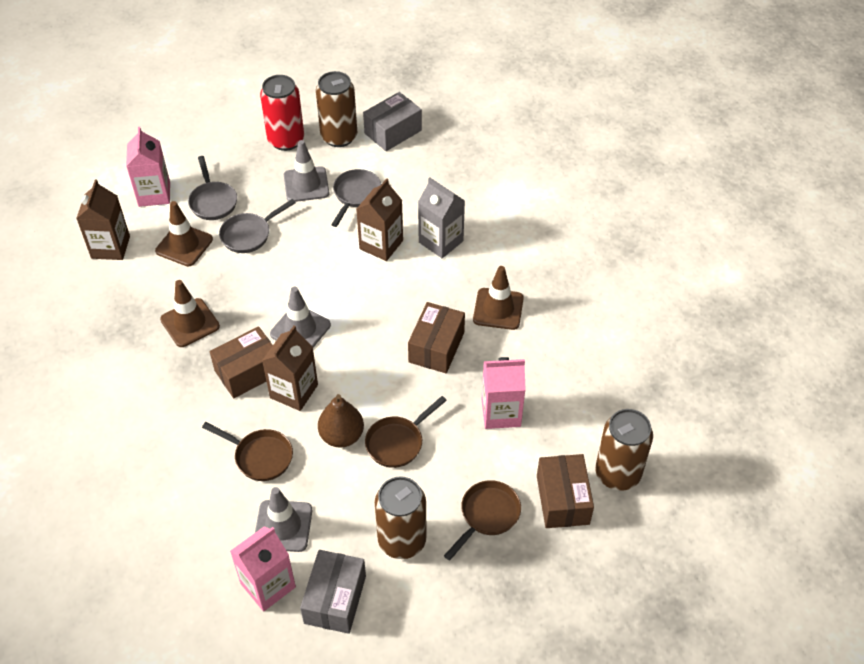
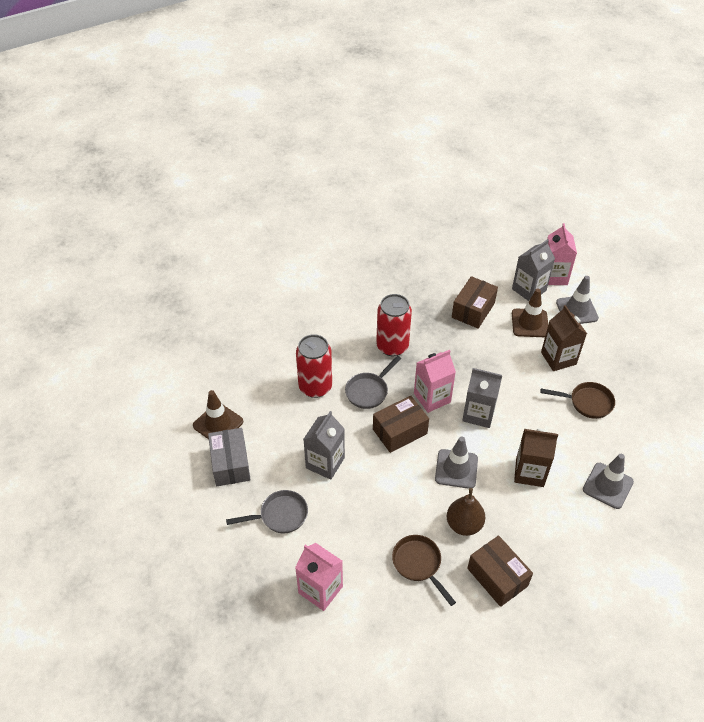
brown can: 3 -> 0
brown carton: 3 -> 2
brown pan: 3 -> 2
brown traffic cone: 3 -> 2
grey box: 2 -> 1
grey carton: 1 -> 3
grey pan: 3 -> 2
red can: 1 -> 2

